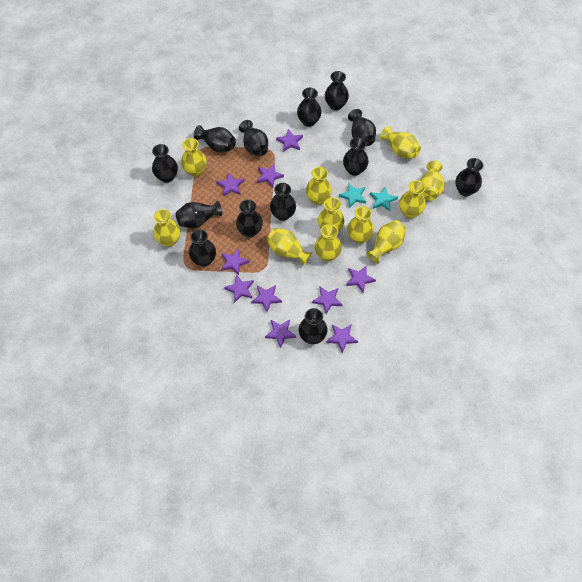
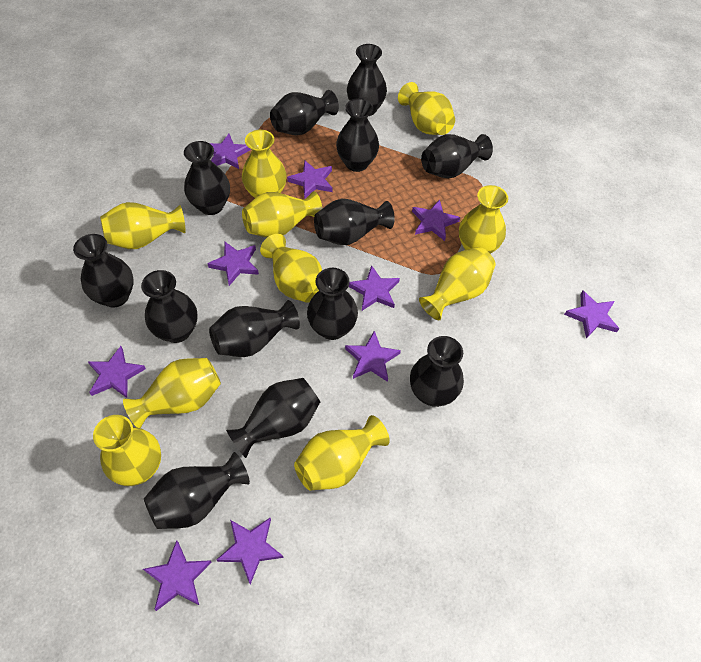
turquoise star: 2 -> 0
yellow vase: 11 -> 10

